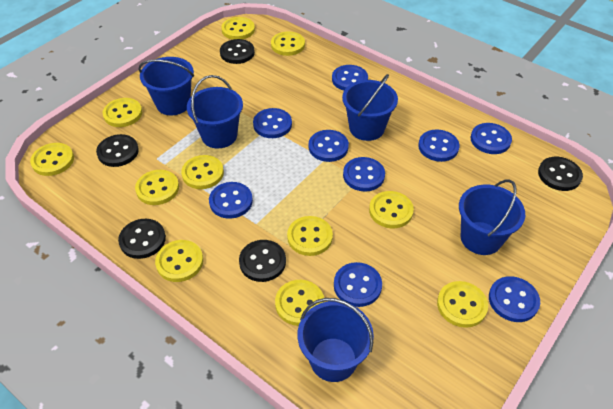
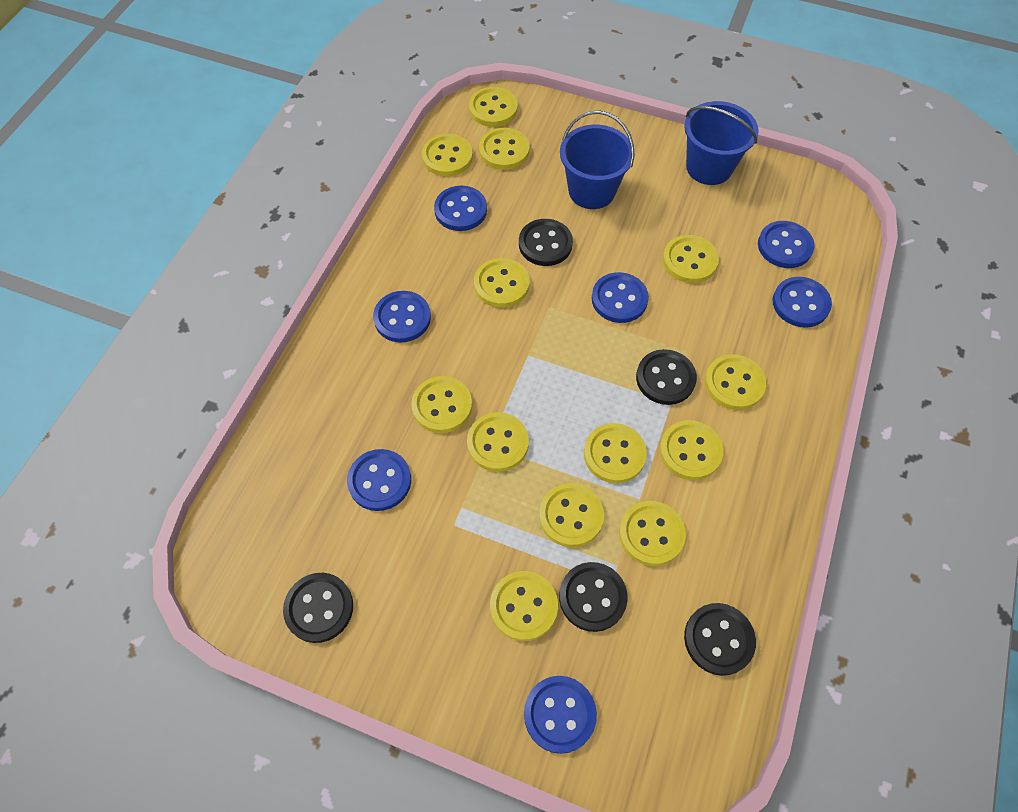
blue bucket: 5 -> 2
blue button: 9 -> 7
yellow button: 11 -> 13

